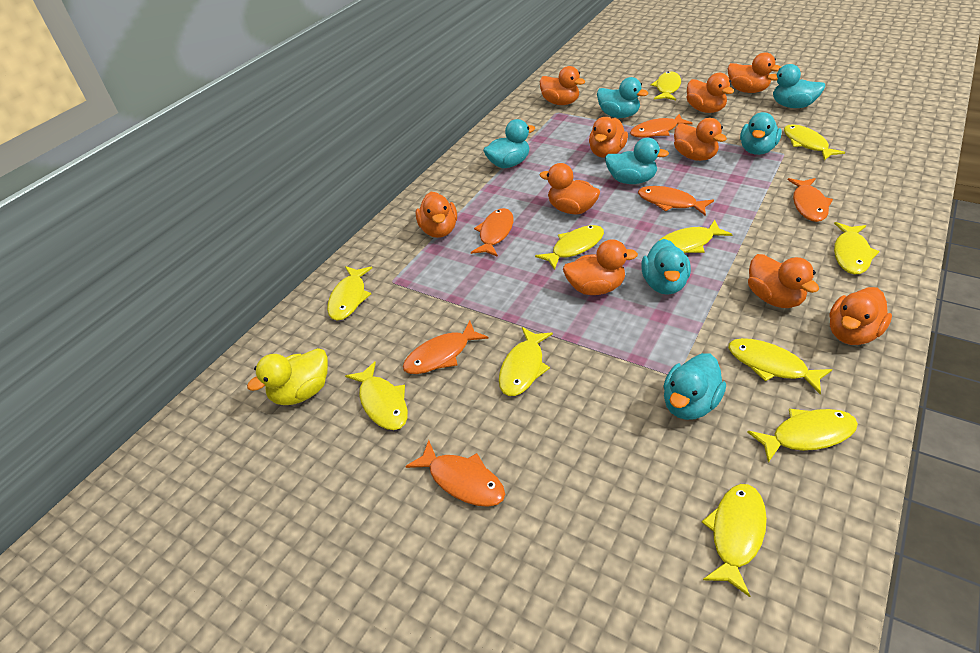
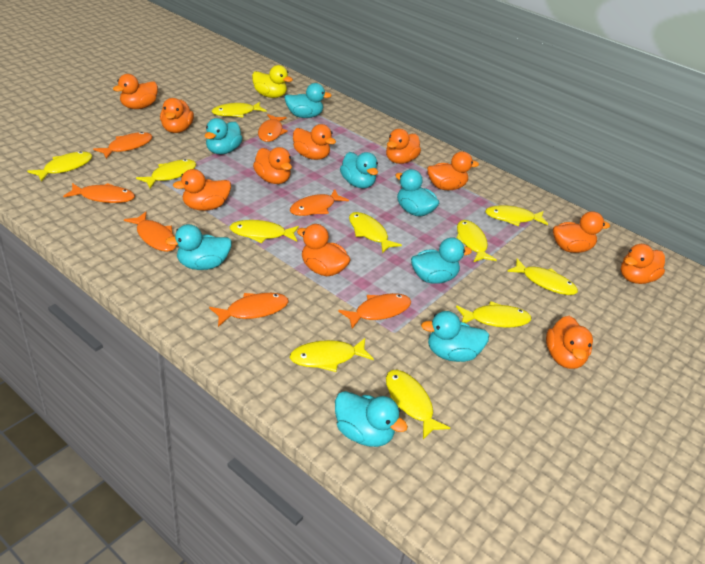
orange duck: 10 -> 11
orange fish: 6 -> 7
turquoise duck: 7 -> 8

